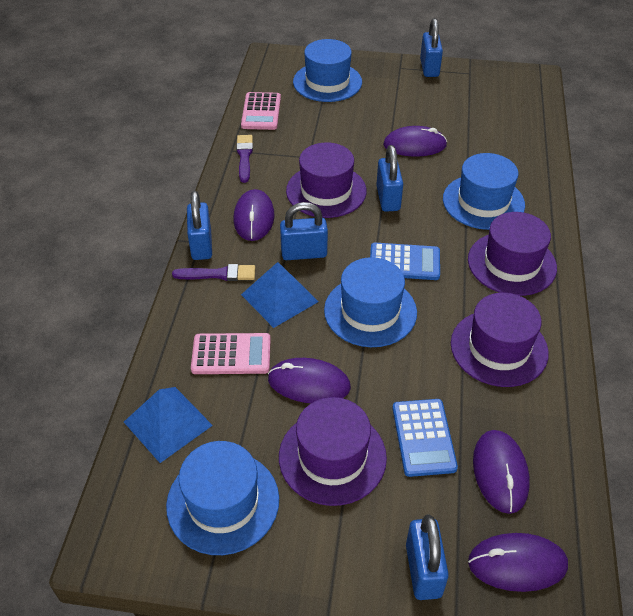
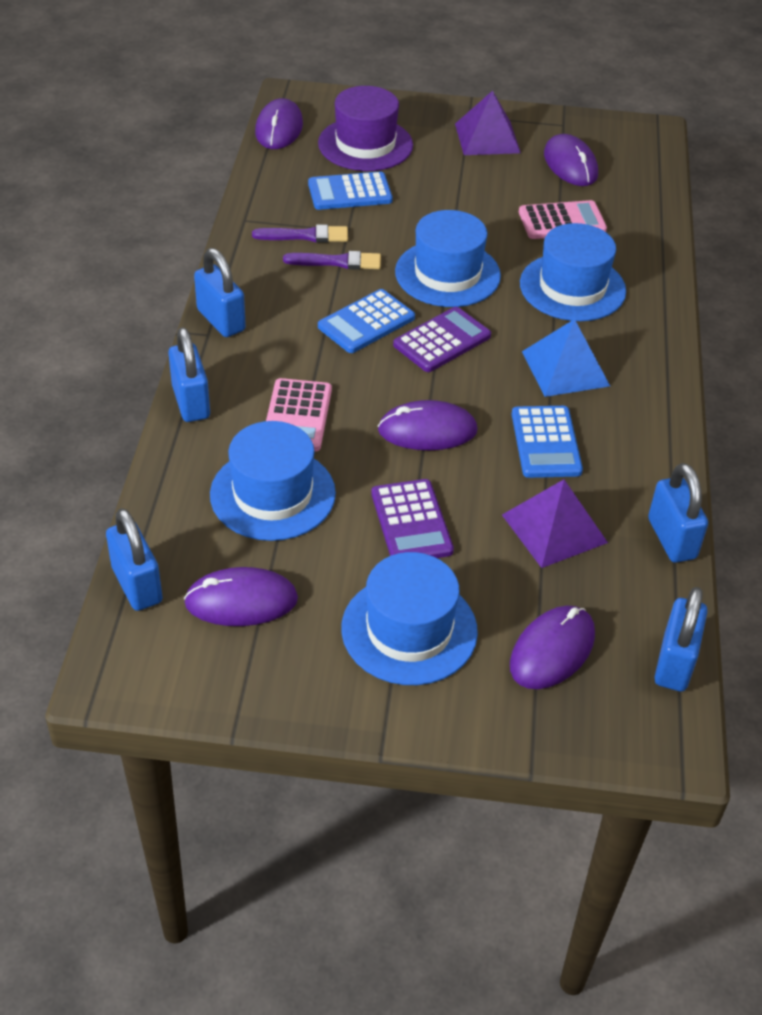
blue calculator: 2 -> 3
blue pyramid: 2 -> 1
purple calculator: 0 -> 2
purple hat: 4 -> 1
purple pyramid: 0 -> 2

